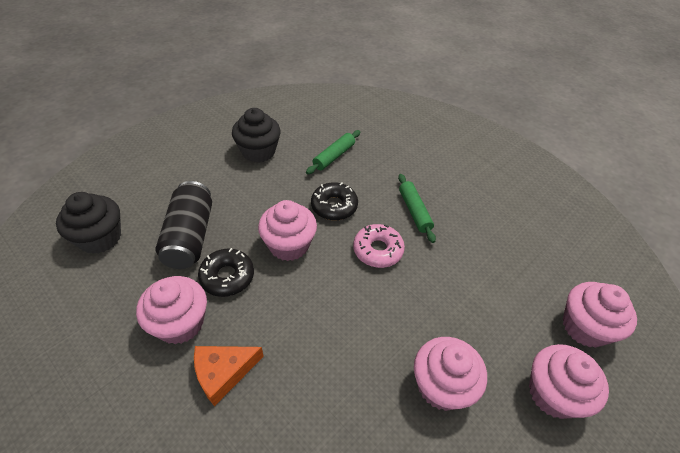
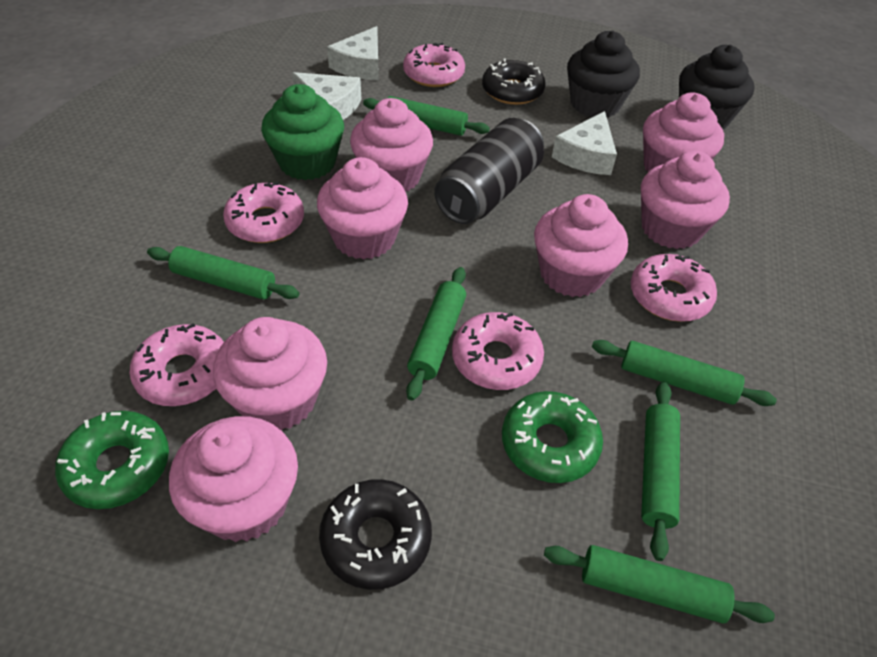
green cupcake: 0 -> 1
green donut: 0 -> 2
green rolling pin: 2 -> 6
orange cheese: 1 -> 0
pink cupcake: 5 -> 7
pink donut: 1 -> 5
white cheese: 0 -> 3

